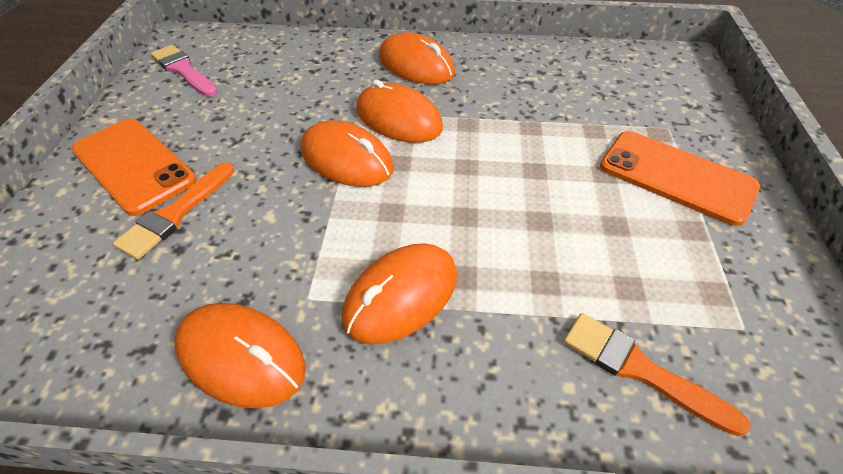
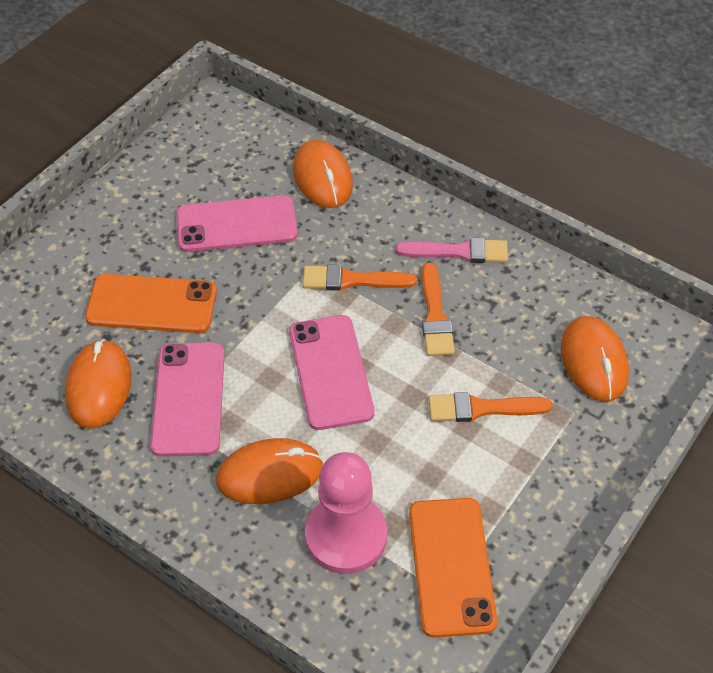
orange brush: 2 -> 3
orange mouse: 5 -> 4
pink pawn: 0 -> 1
pink phone: 0 -> 3

